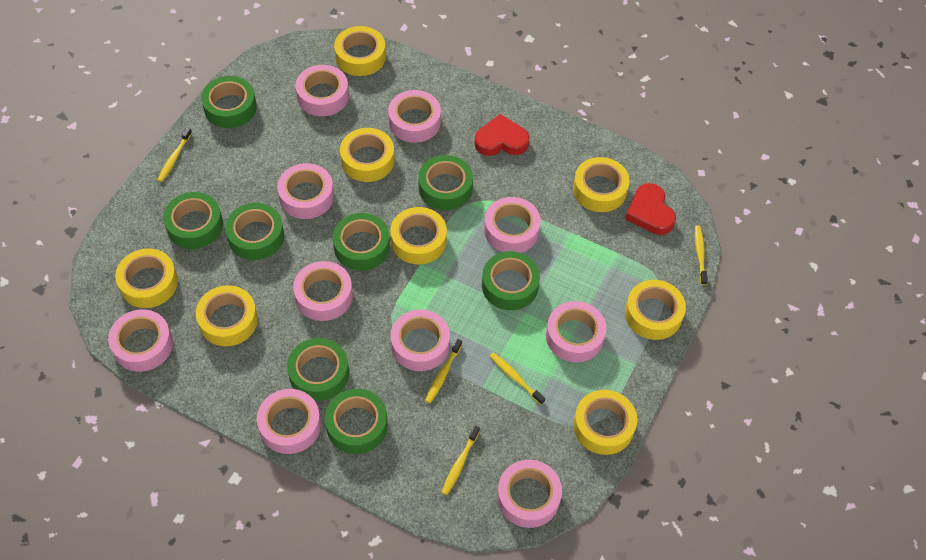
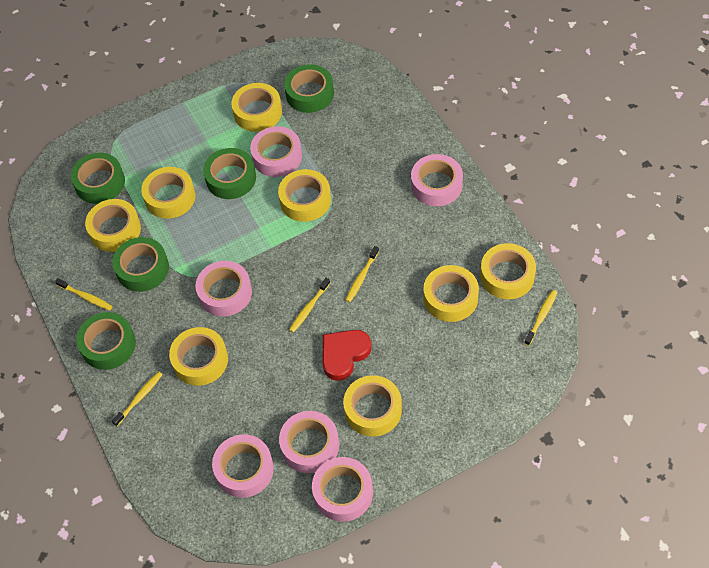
green tape: 8 -> 5
pink tape: 10 -> 6
red heart: 2 -> 1

